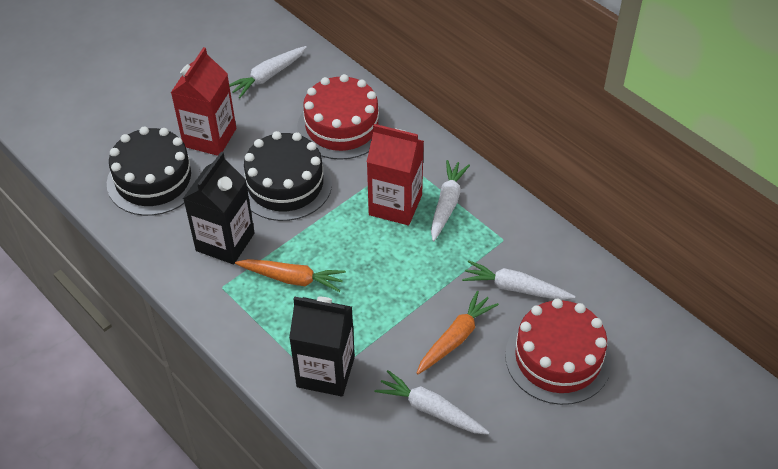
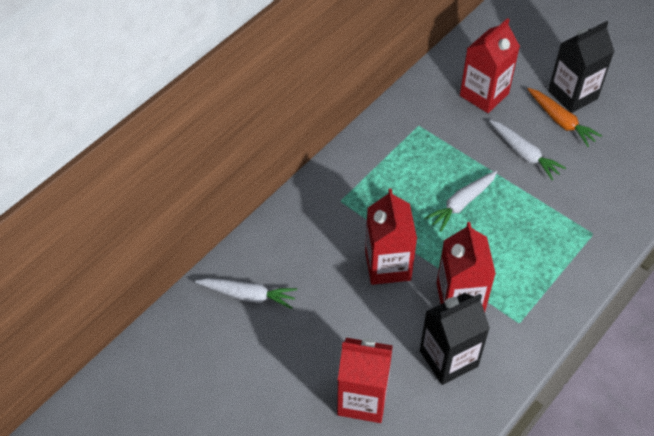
black cake: 2 -> 0
orange carrot: 2 -> 1
red cake: 2 -> 0
red carton: 2 -> 4
white carrot: 4 -> 3

